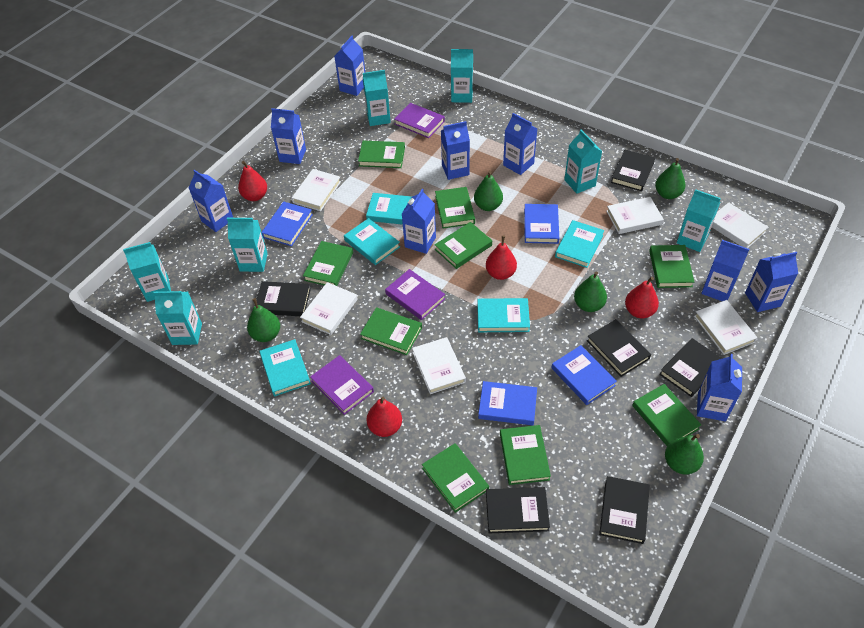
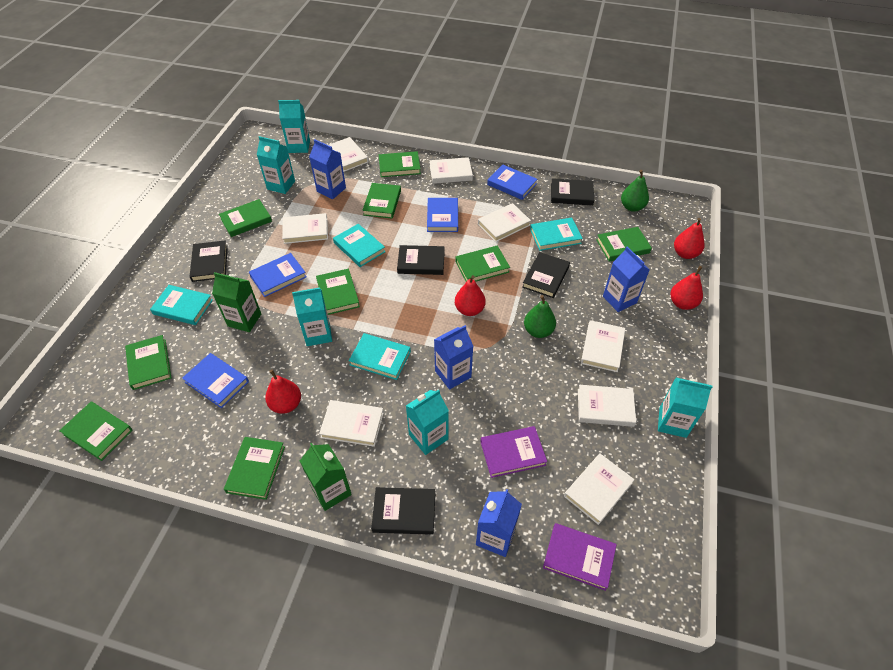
black book: 6 -> 5
blue carton: 9 -> 4
green carton: 0 -> 2
green pear: 5 -> 2
purple book: 3 -> 2
turquoise book: 5 -> 4
turquoise carton: 7 -> 5
white book: 6 -> 8

